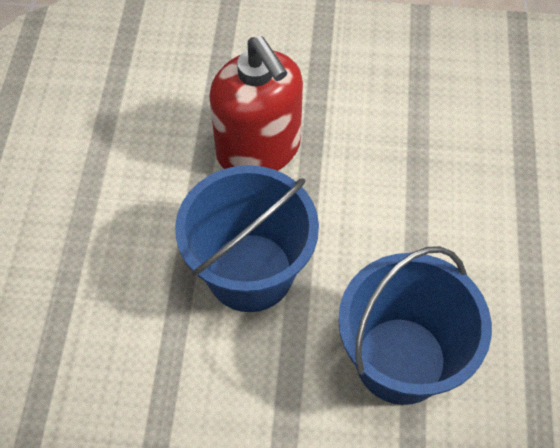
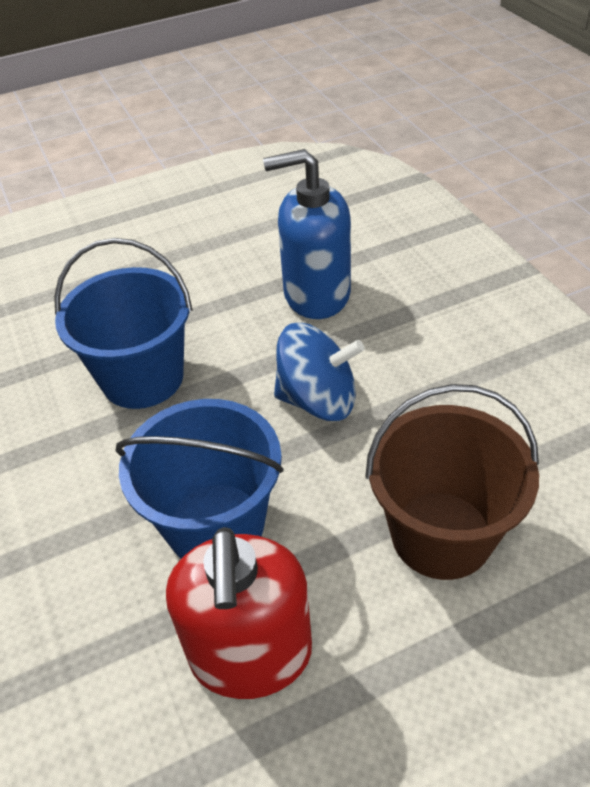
blue soap dispenser: 0 -> 1
blue spinning top: 0 -> 1
brown bucket: 0 -> 1

